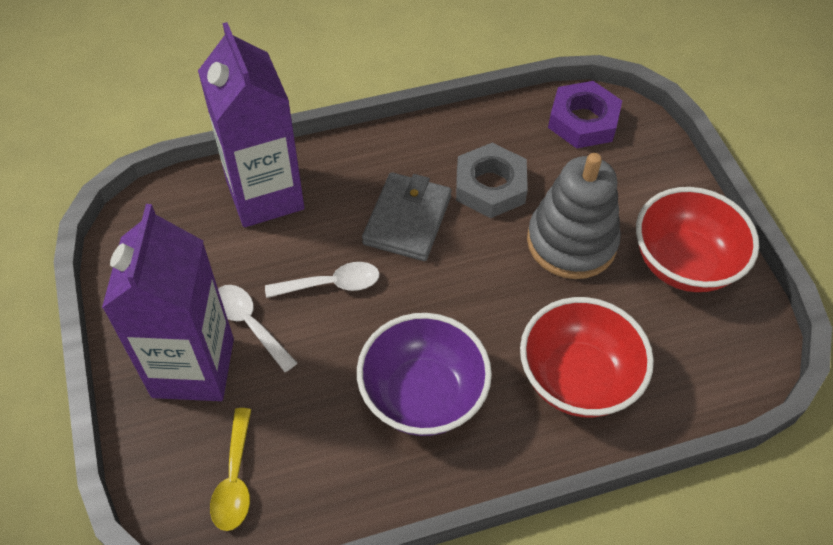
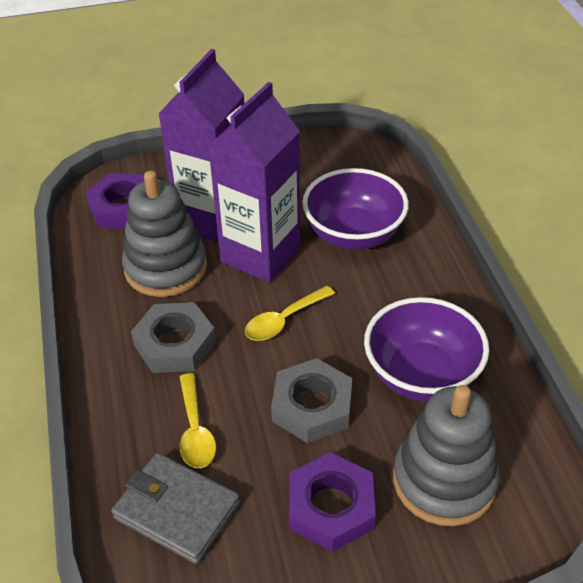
grey nut: 1 -> 2
grey stacking toy: 1 -> 2
purple bowl: 1 -> 2
purple nut: 1 -> 2
red bowl: 2 -> 0
white spoon: 2 -> 0
yellow spoon: 1 -> 2

